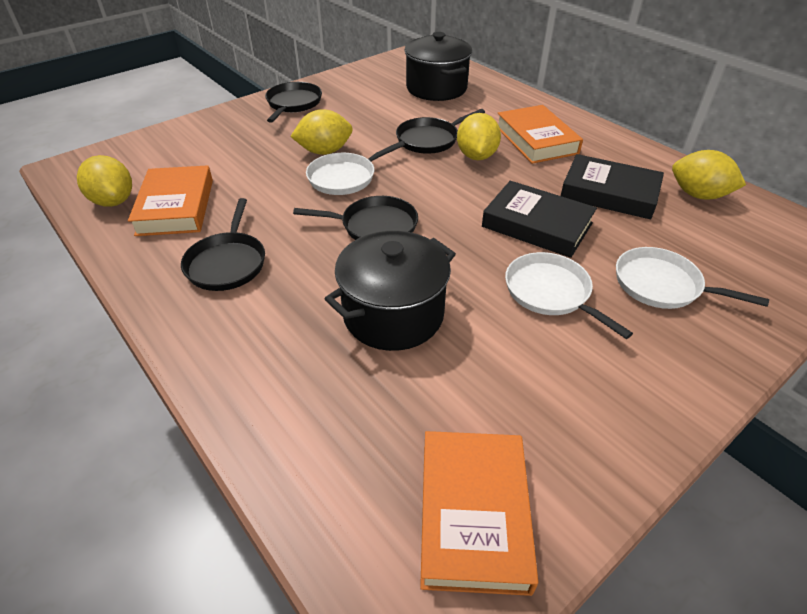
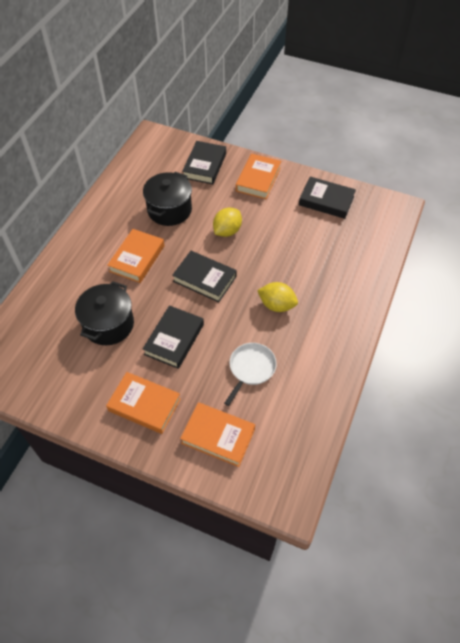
black book: 2 -> 4
black pan: 4 -> 0
orange book: 3 -> 4
white pan: 3 -> 1
yellow lemon: 4 -> 2

